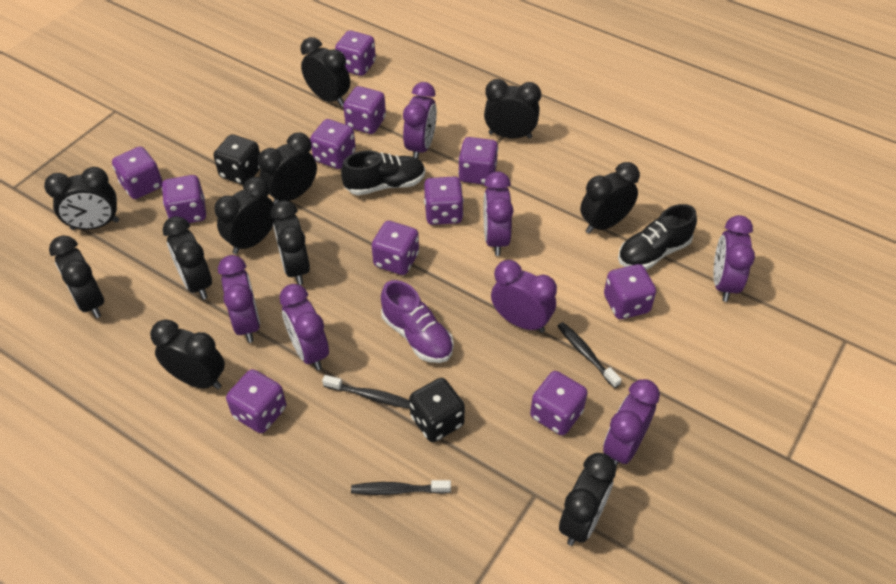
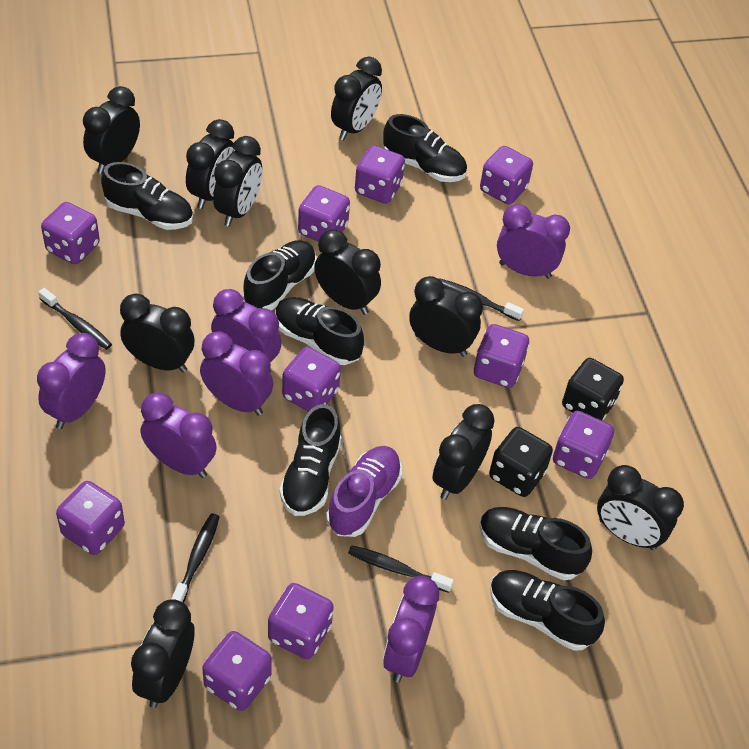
black clock: 11 -> 10
black shoe: 2 -> 7
black toothbrush: 3 -> 4
purple clock: 7 -> 6
purple dice: 11 -> 10

